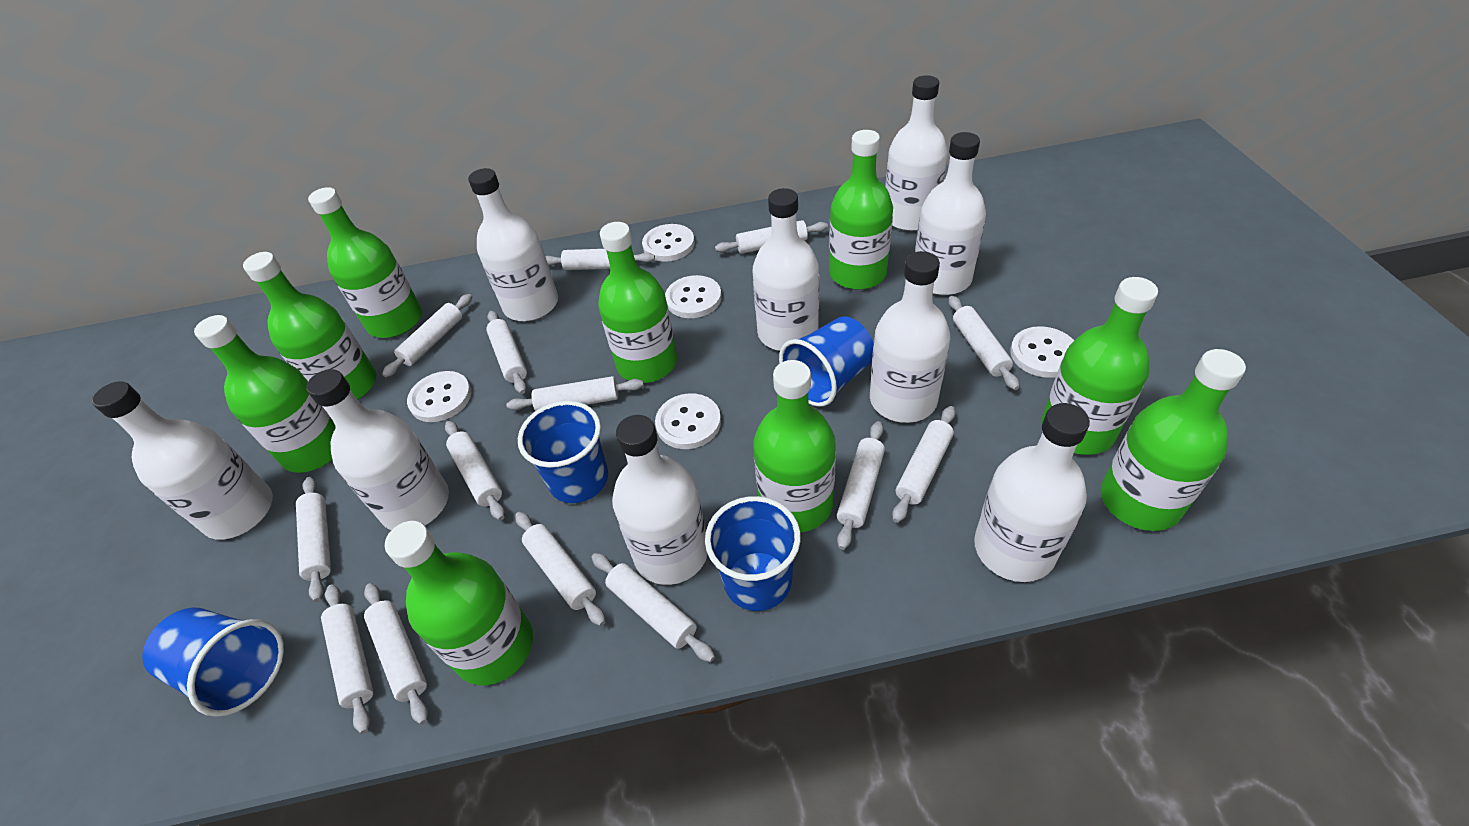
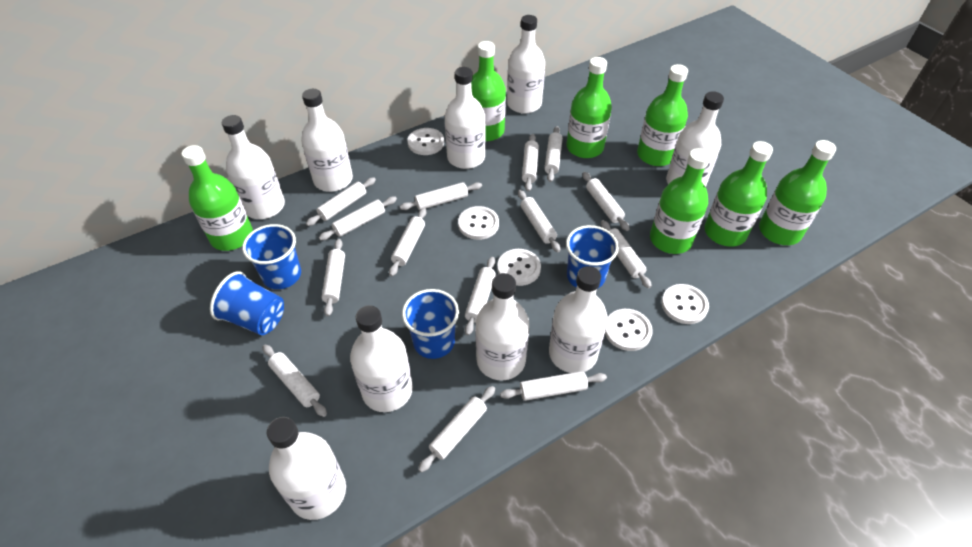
green bottle: 9 -> 7

